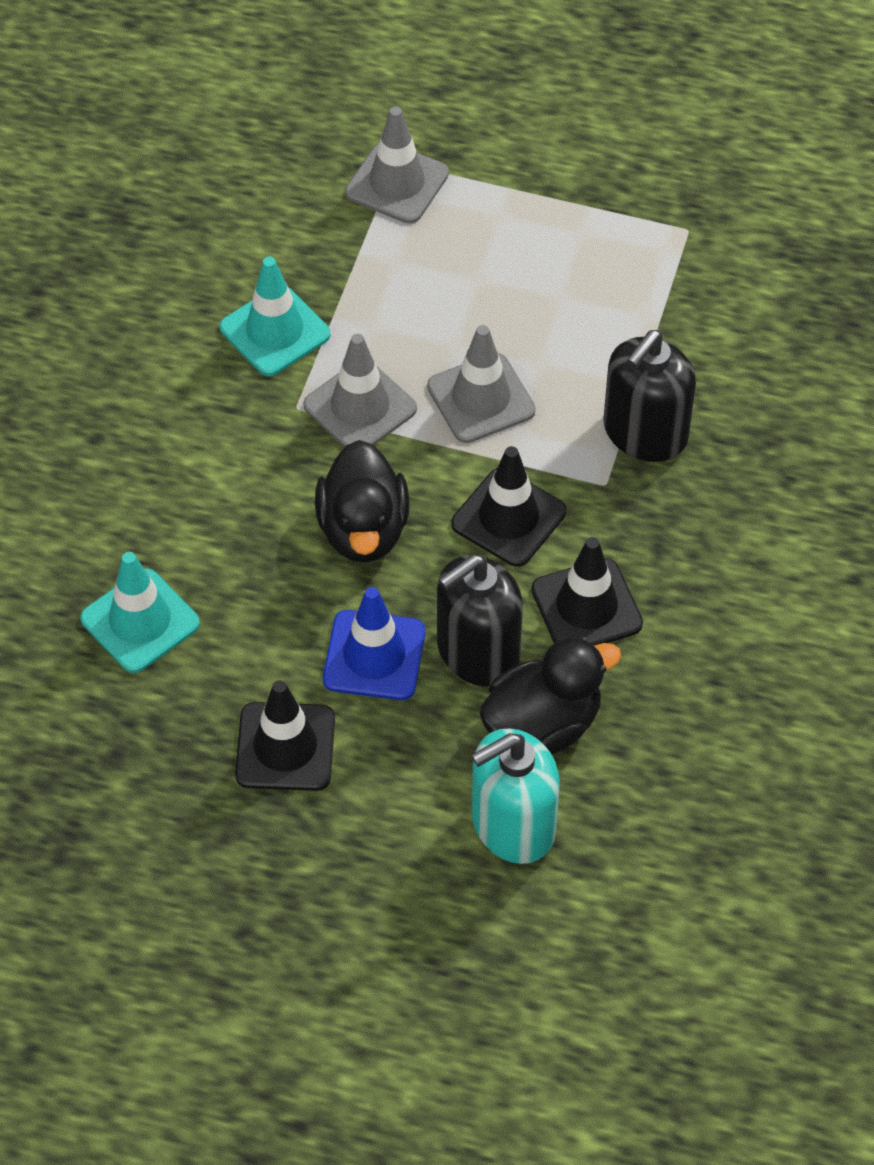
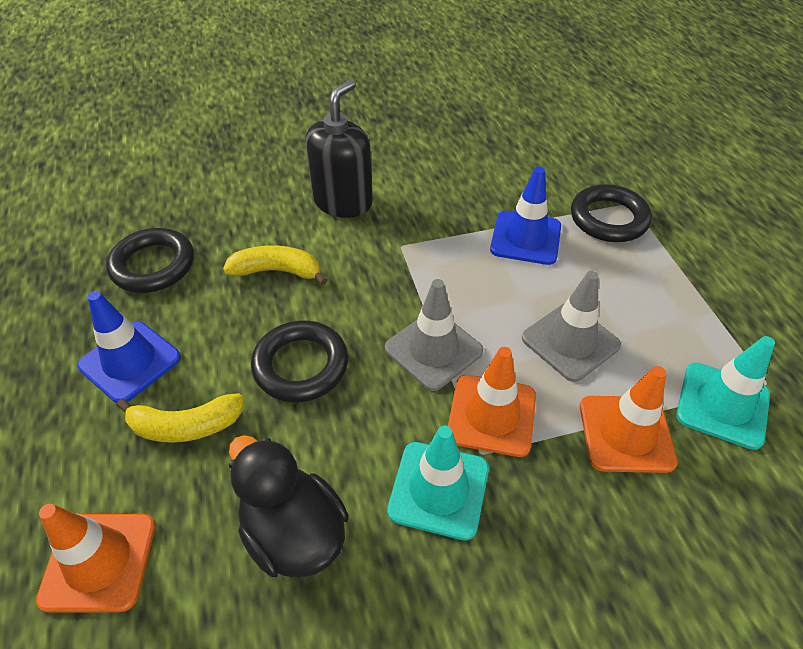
black duck: 2 -> 1
black ring: 0 -> 3
black soap dispenser: 2 -> 1
black traffic cone: 3 -> 0
blue traffic cone: 1 -> 2
grey traffic cone: 3 -> 2
orange traffic cone: 0 -> 3
turquoise soap dispenser: 1 -> 0
yellow banana: 0 -> 2

